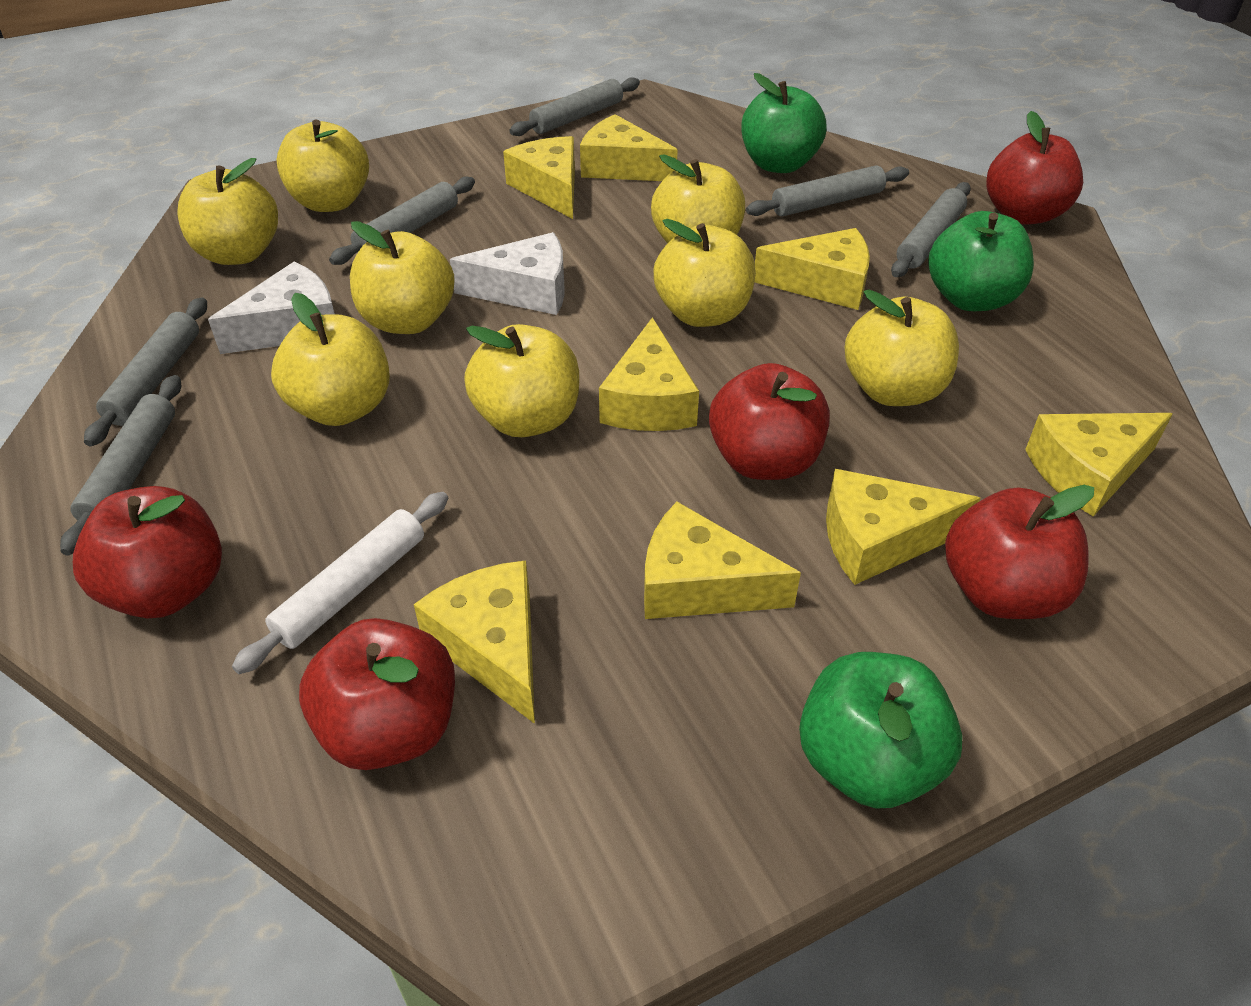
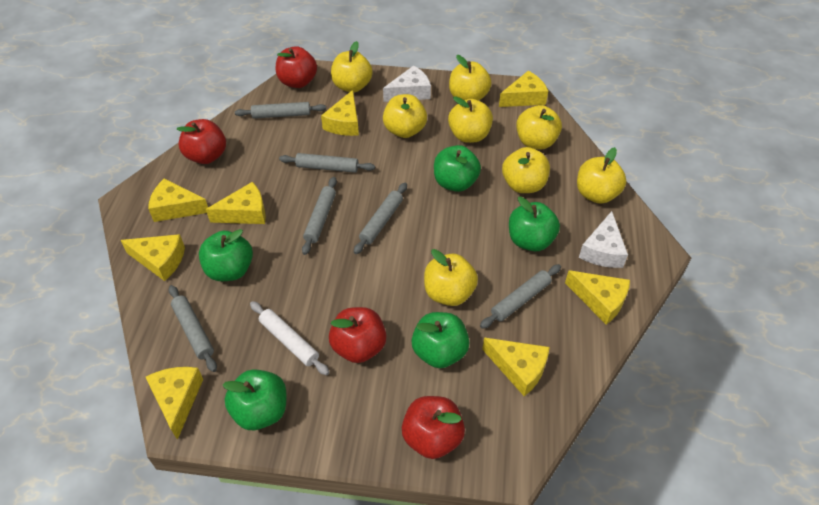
green apple: 3 -> 5
red apple: 5 -> 4

